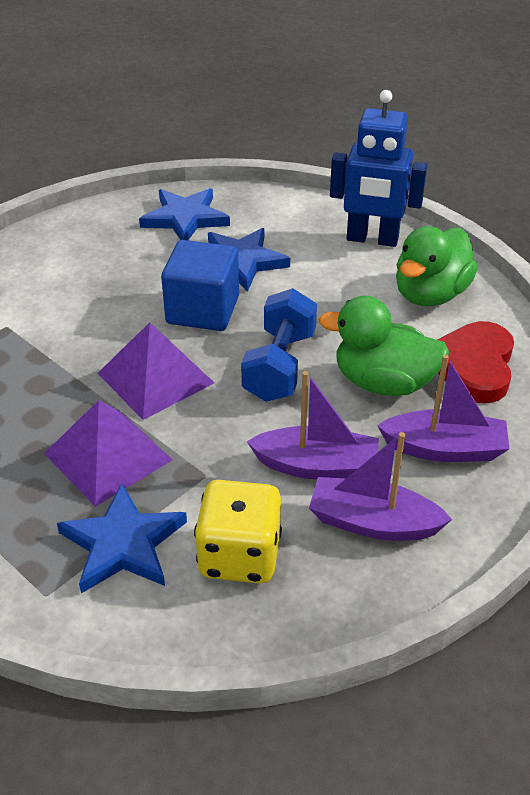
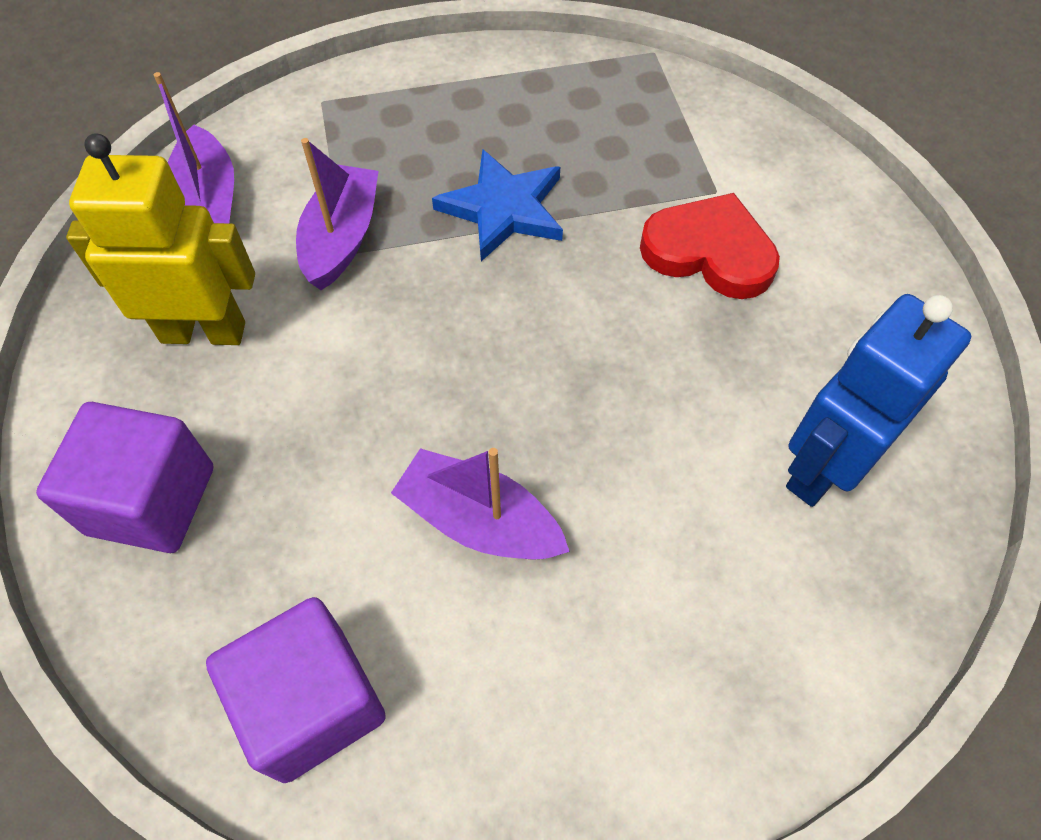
blue cube: 1 -> 0
blue dumbbell: 1 -> 0
blue star: 3 -> 1
green duck: 2 -> 0
purple cube: 0 -> 2
purple pyramid: 2 -> 0
yellow dice: 1 -> 0
yellow robot: 0 -> 1

